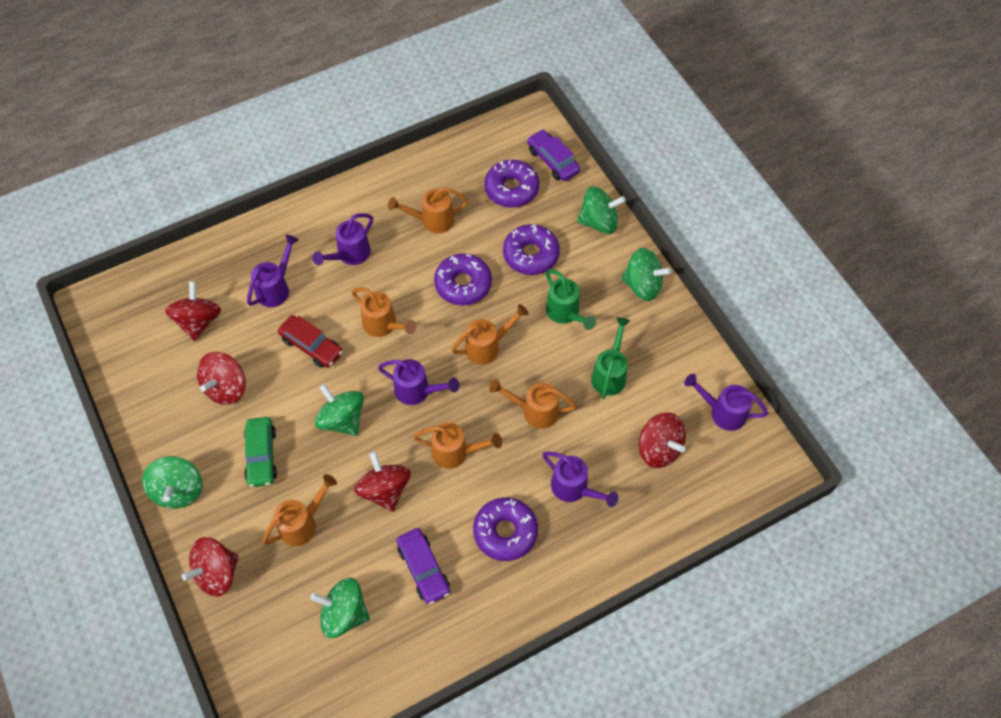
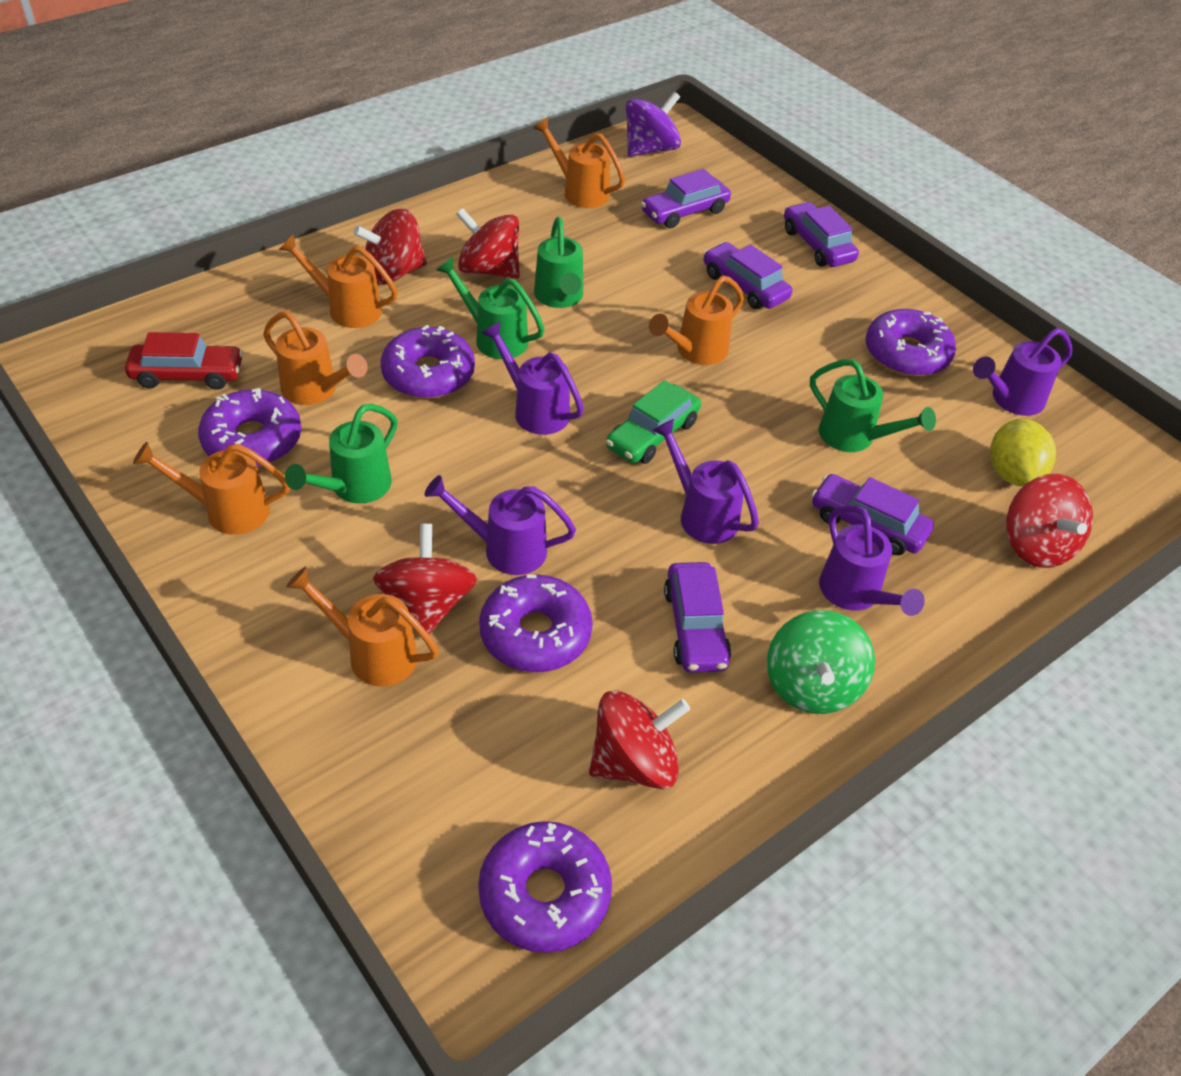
green spinning top: 5 -> 1
green watering can: 2 -> 4
purple car: 2 -> 5
purple donut: 4 -> 5
purple spinning top: 0 -> 1
yellow lemon: 0 -> 1

